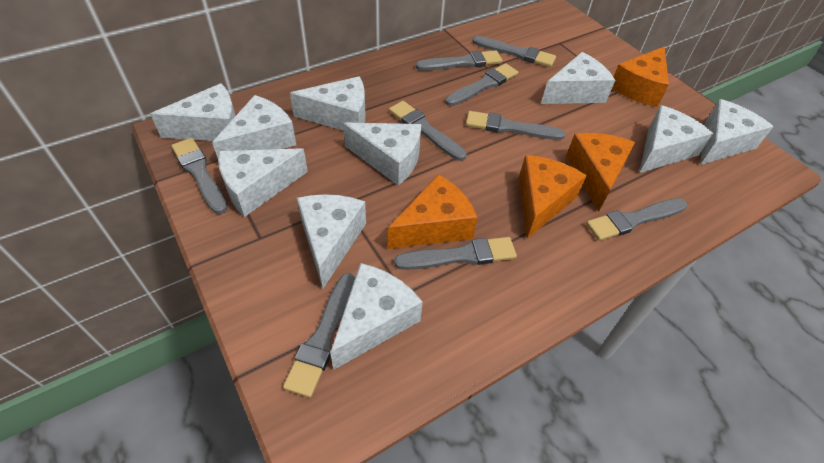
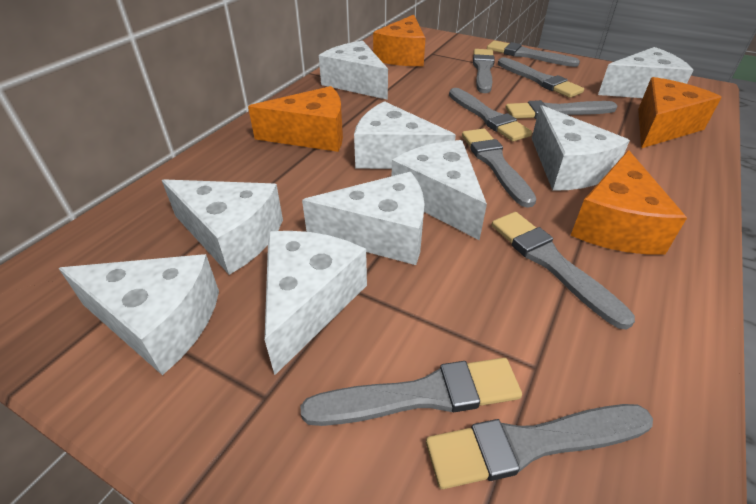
white cheese: 10 -> 9

